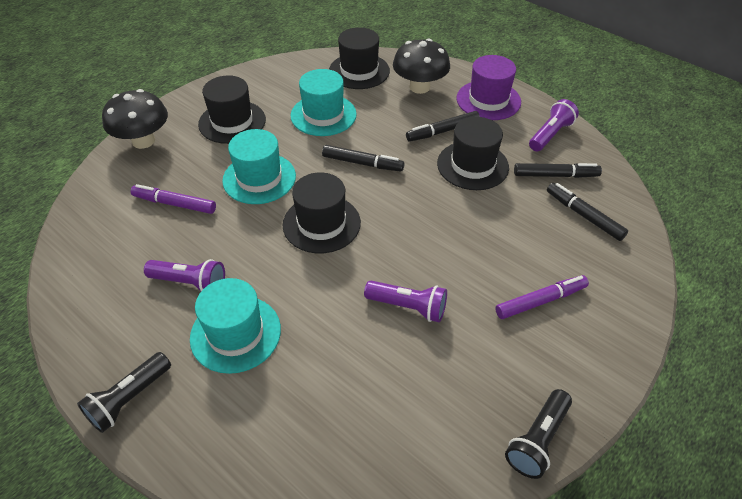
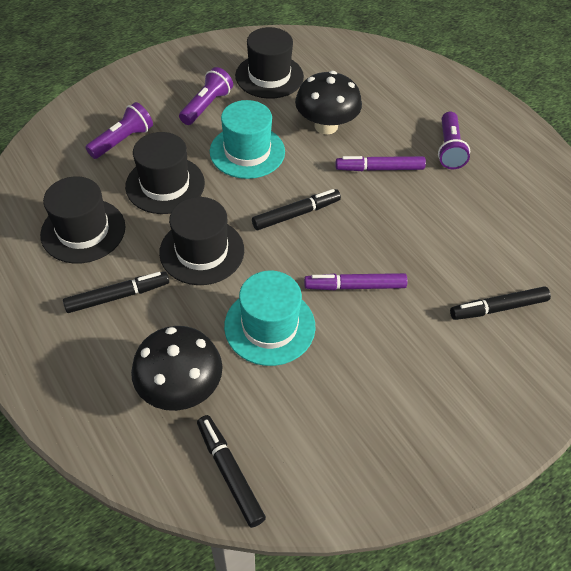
black flashlight: 2 -> 0
purple hat: 1 -> 0
turquoise hat: 3 -> 2

